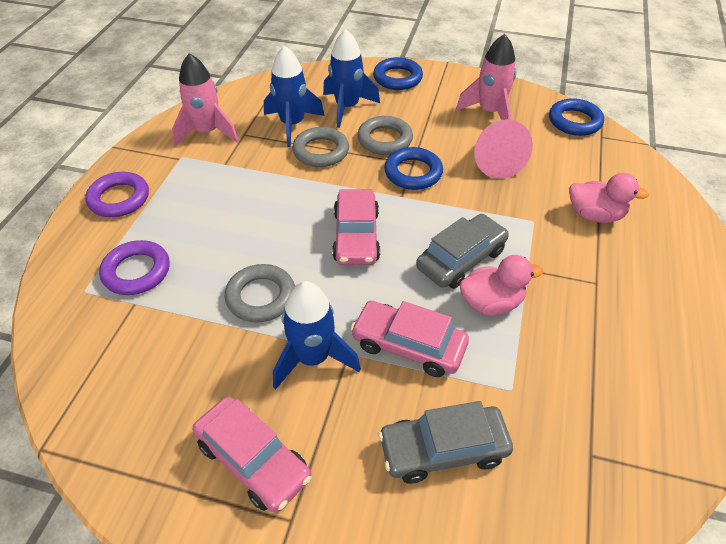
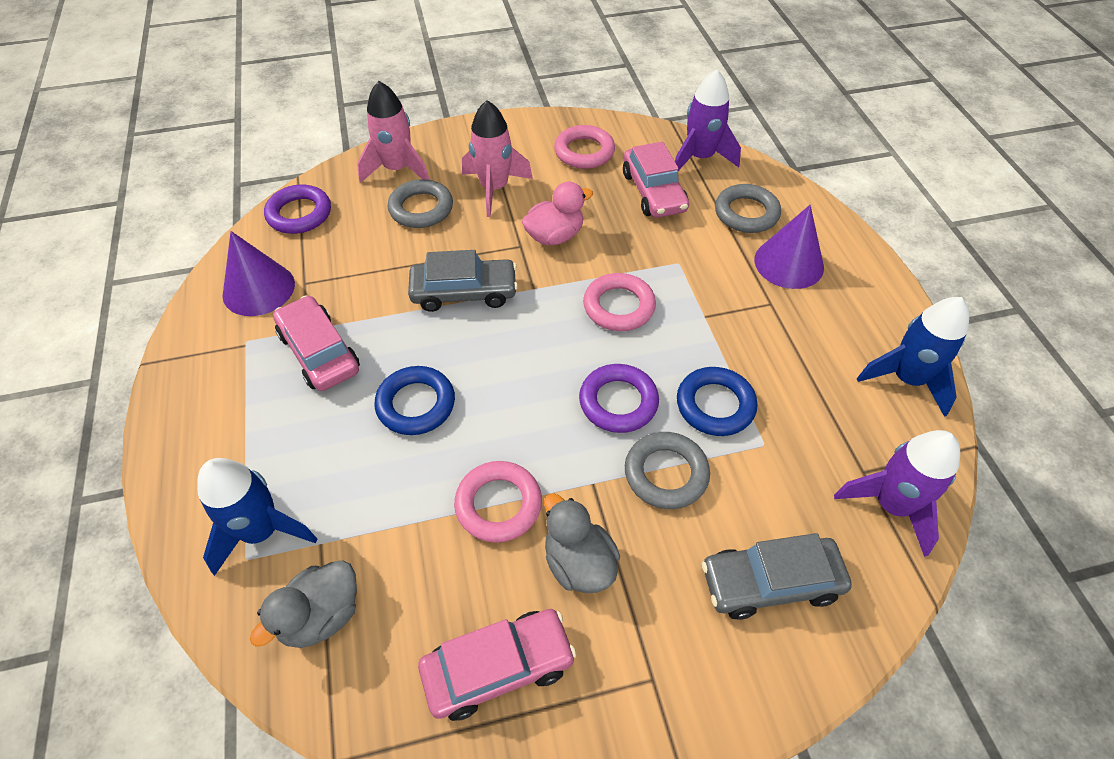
blue ring: 3 -> 2
blue rocket: 3 -> 2
grey duck: 0 -> 2
pink cone: 1 -> 0
pink duck: 2 -> 1
pink ring: 0 -> 3
purple cone: 0 -> 2
purple rocket: 0 -> 2

